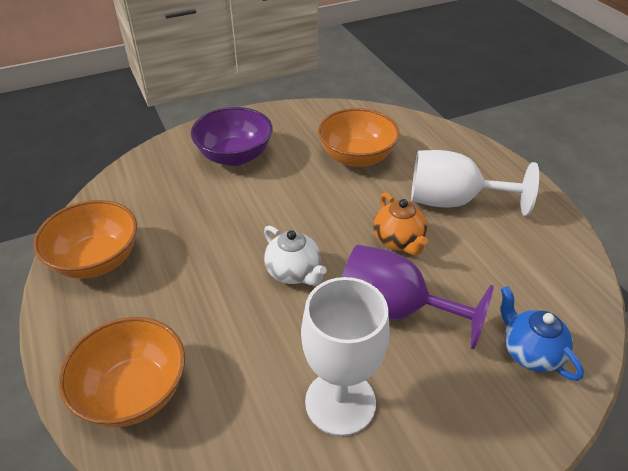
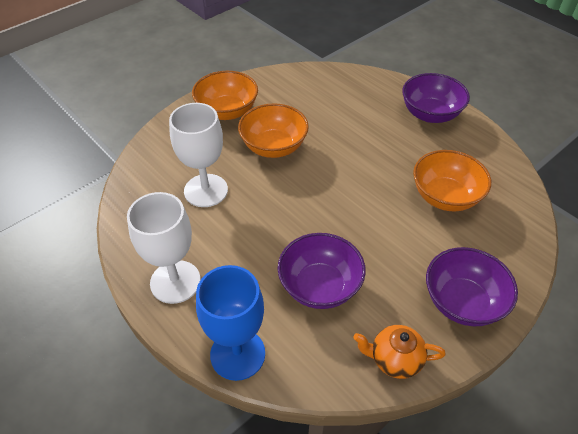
blue goblet: 0 -> 1
blue teapot: 1 -> 0
purple bowl: 1 -> 3
purple goblet: 1 -> 0
white teapot: 1 -> 0

